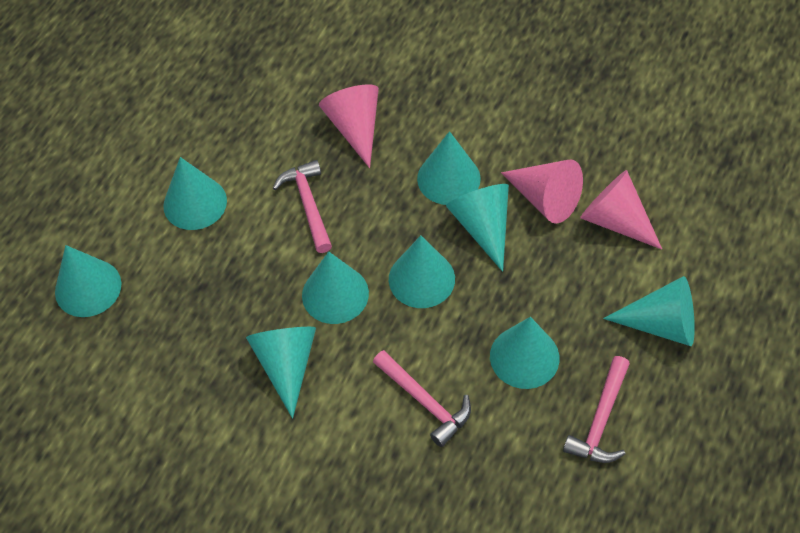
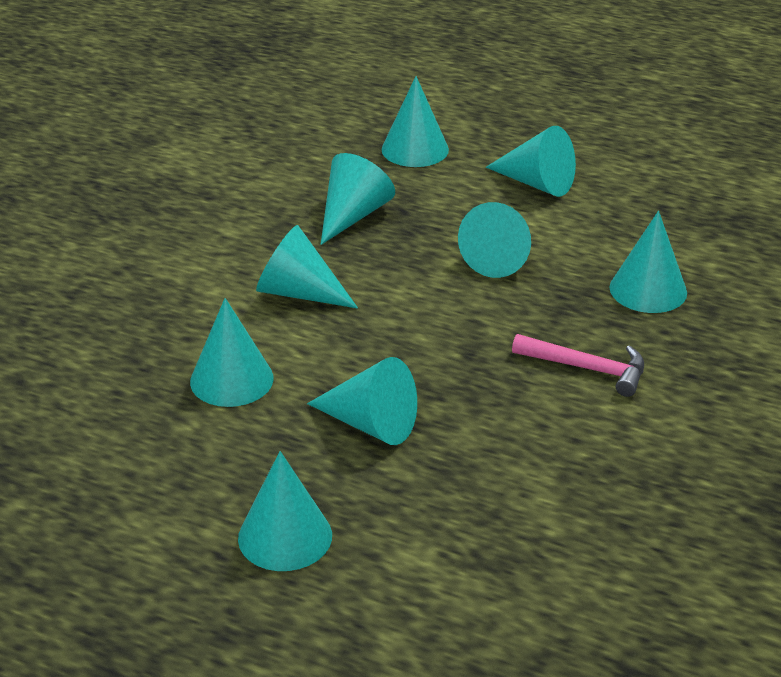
pink cone: 3 -> 0
pink hammer: 3 -> 1

